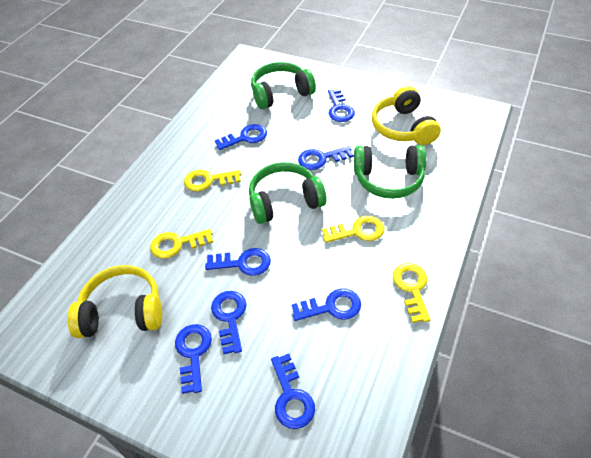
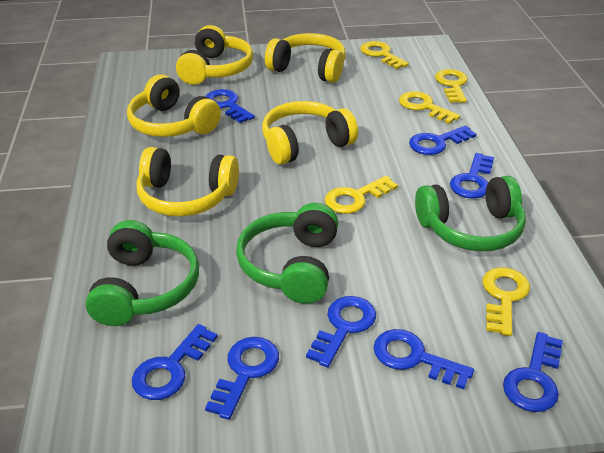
yellow headphones: 2 -> 5
yellow key: 4 -> 5

